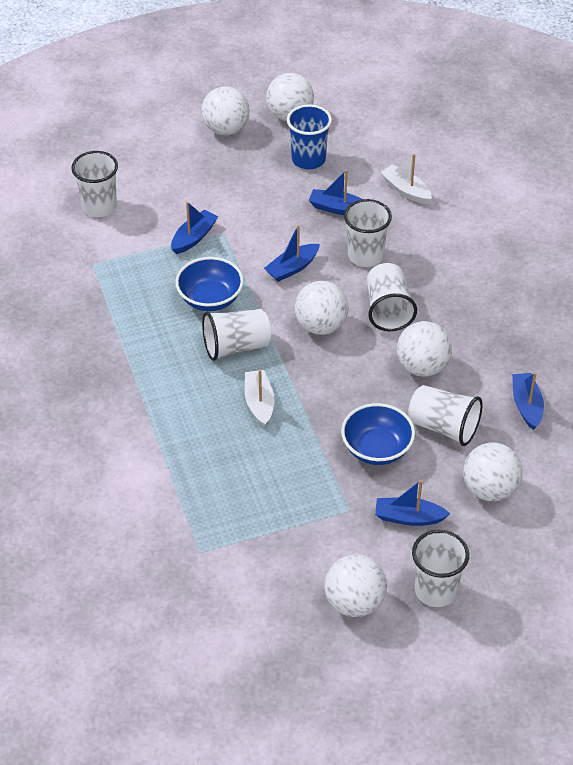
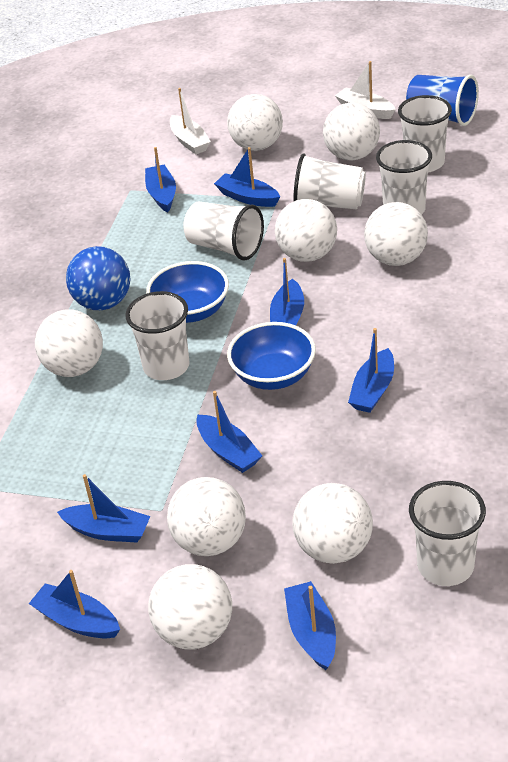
blue ball: 0 -> 1
blue boat: 5 -> 8
white ball: 6 -> 8

